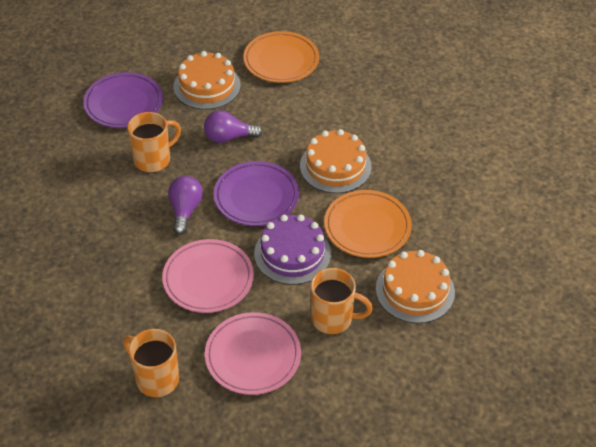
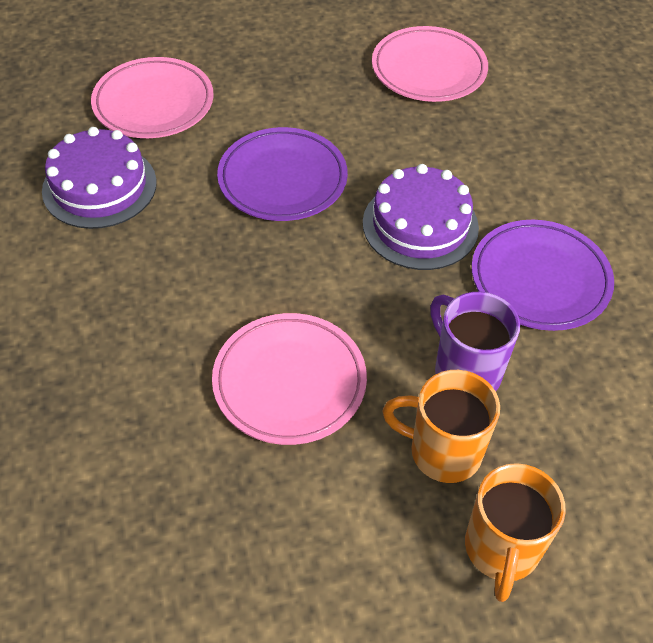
orange cake: 3 -> 0
orange mug: 3 -> 2
orange plate: 2 -> 0
pink plate: 2 -> 3
purple cake: 1 -> 2
purple light bulb: 2 -> 0
purple mug: 0 -> 1

